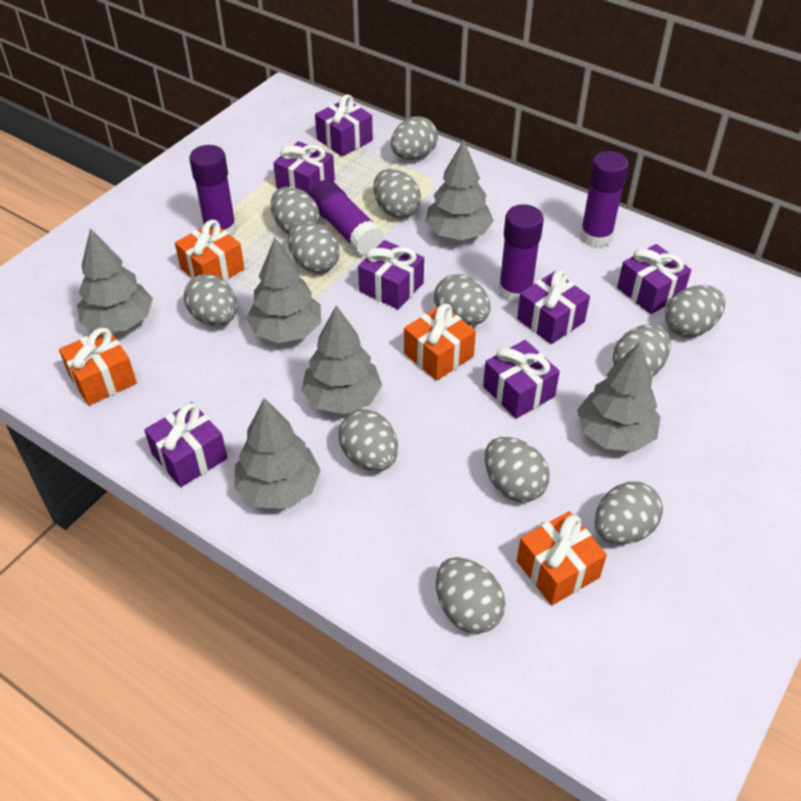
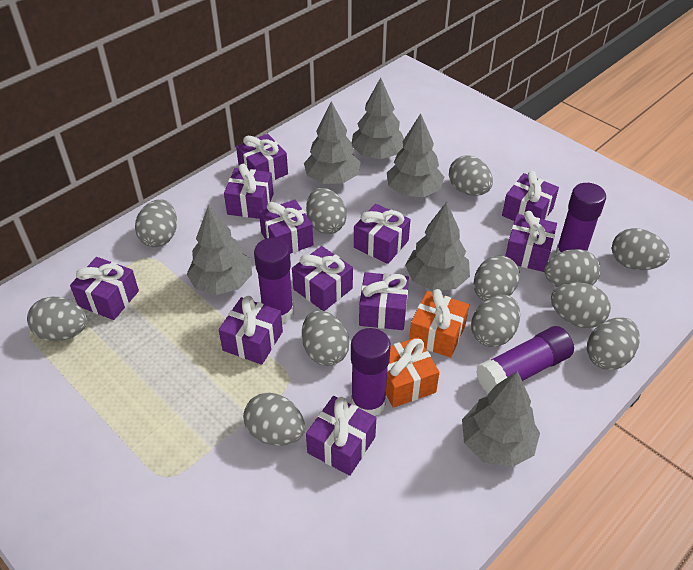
orange gift: 4 -> 2
purple gift: 7 -> 11

